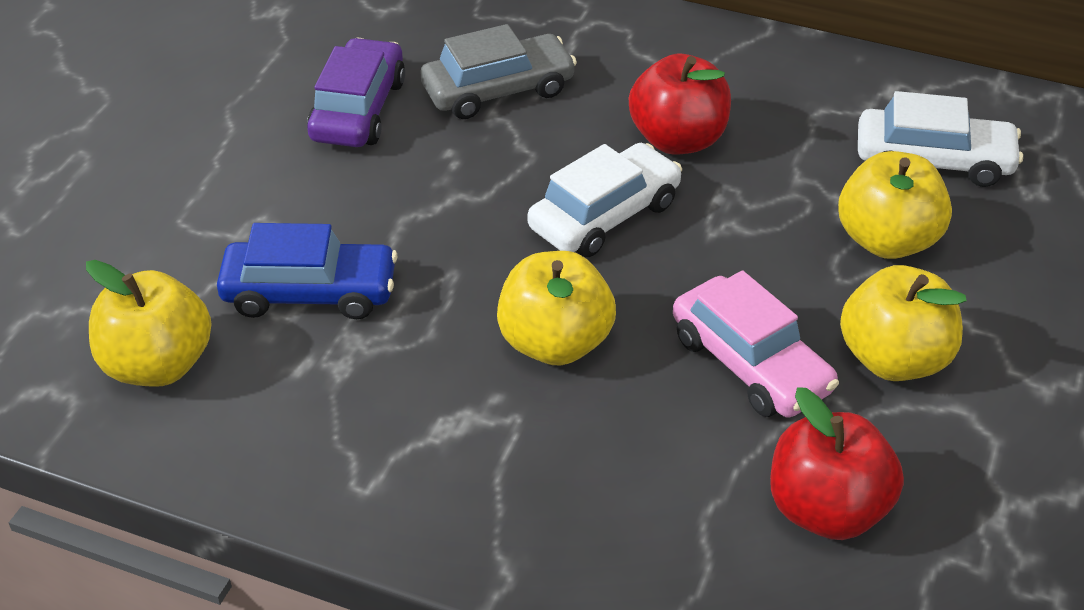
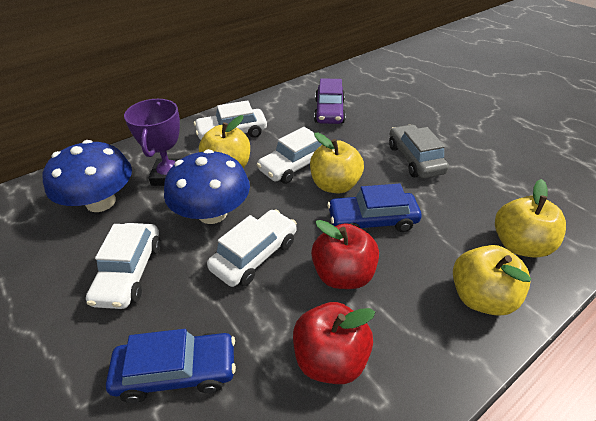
blue car: 1 -> 2
blue mushroom: 0 -> 2
pink car: 1 -> 0
purple trophy: 0 -> 1
white car: 2 -> 4

